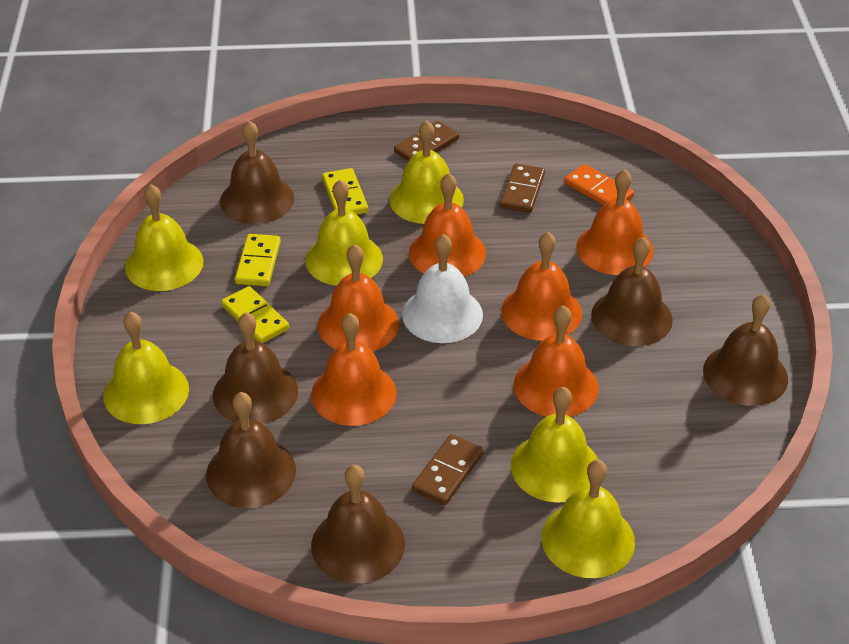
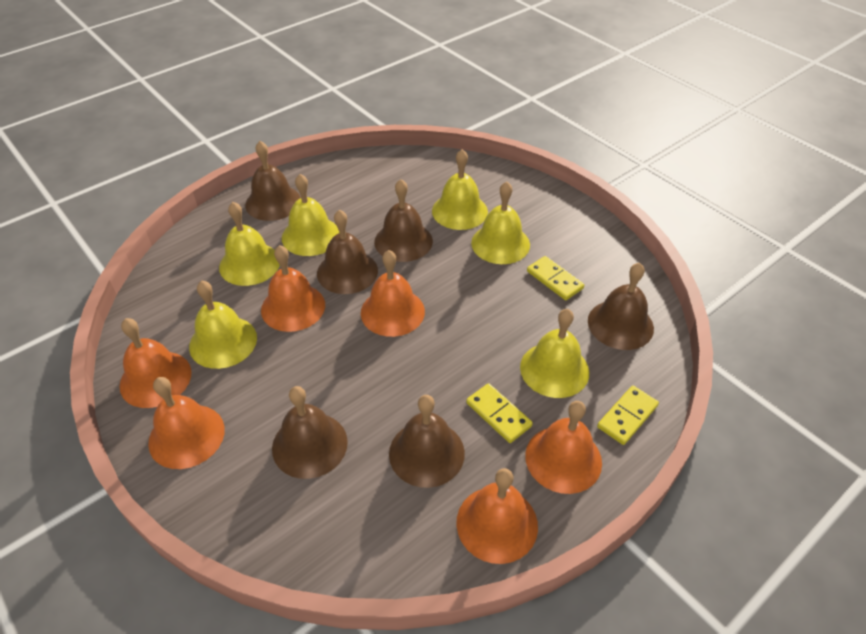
brown domino: 3 -> 0
orange domino: 1 -> 0
white bell: 1 -> 0

